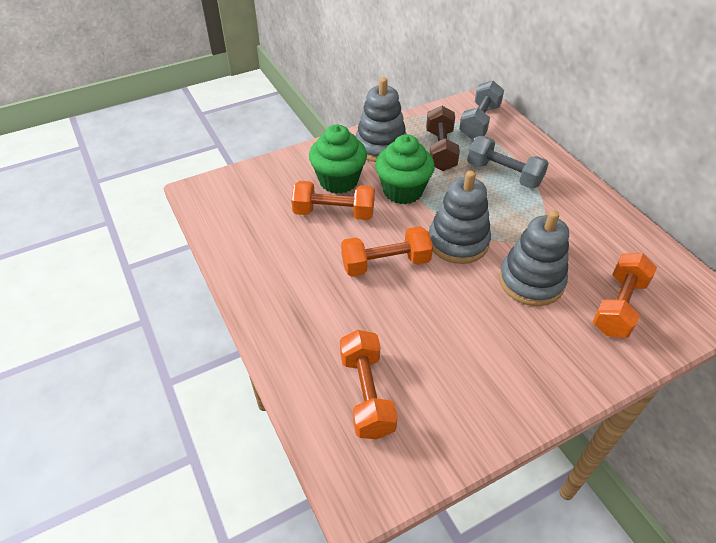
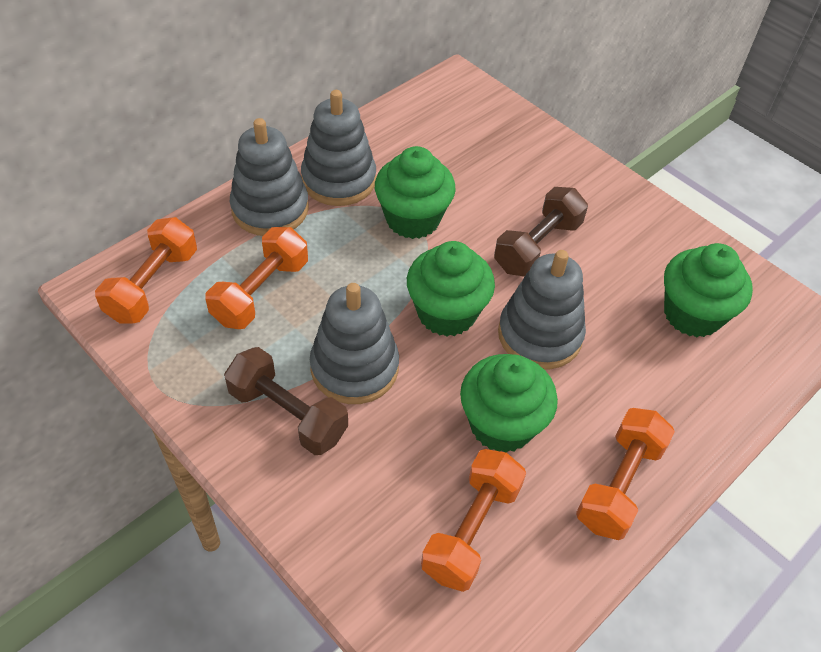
brown dumbbell: 1 -> 2
green cupcake: 2 -> 4
grey dumbbell: 2 -> 0
grey stacking toy: 3 -> 4

